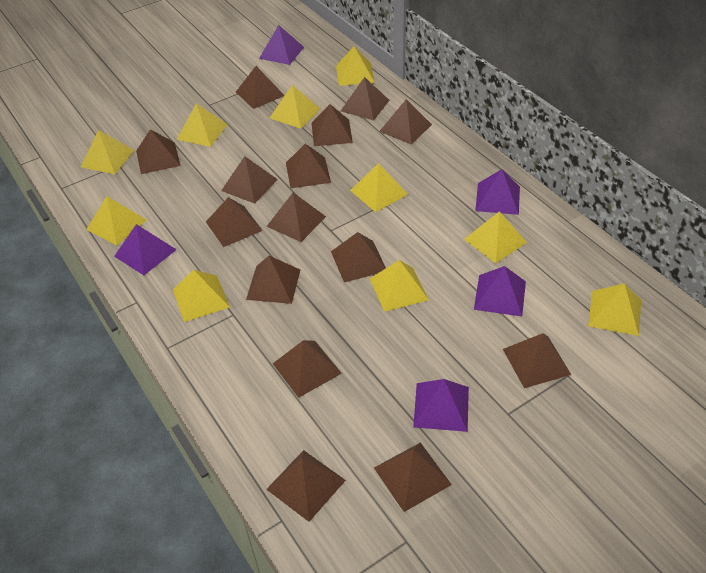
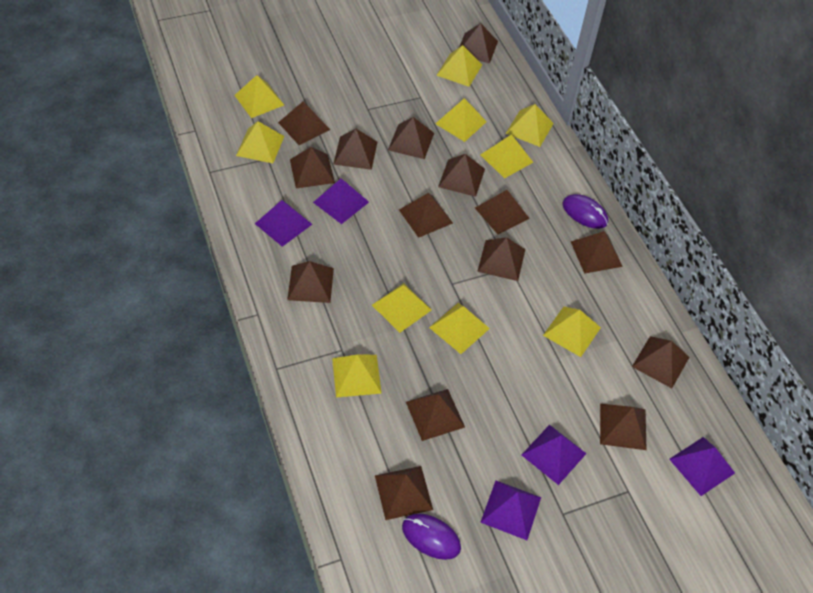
purple mouse: 0 -> 2

